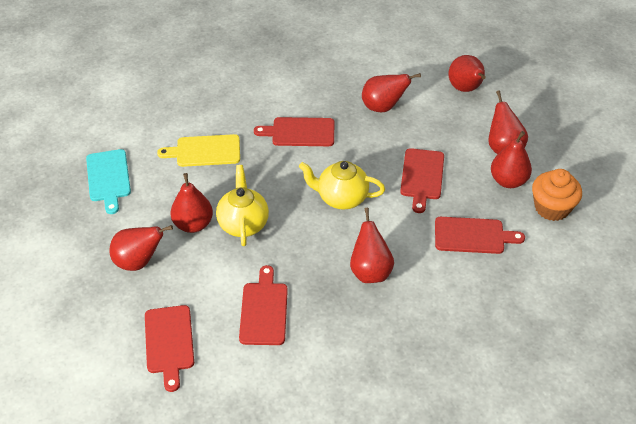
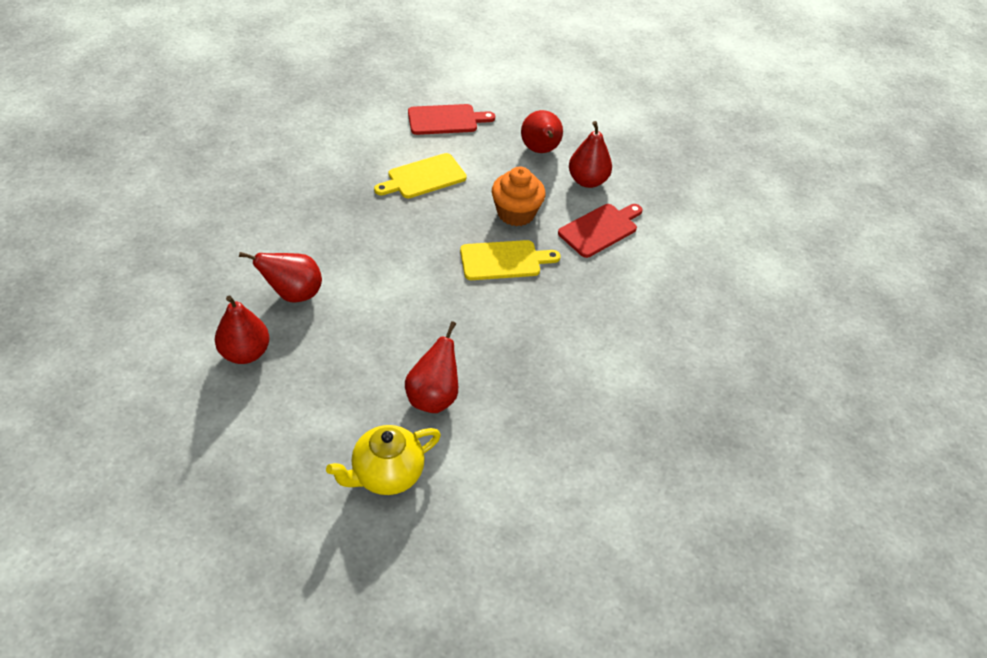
red cutting board: 5 -> 2
red pear: 7 -> 5
turquoise cutting board: 1 -> 0
yellow cutting board: 1 -> 2
yellow teapot: 2 -> 1

